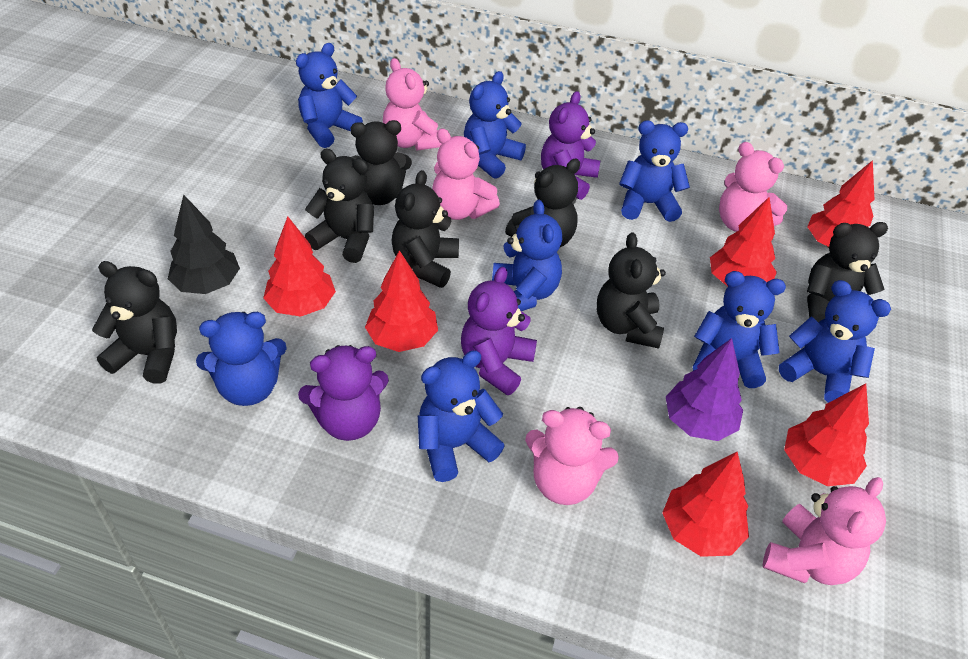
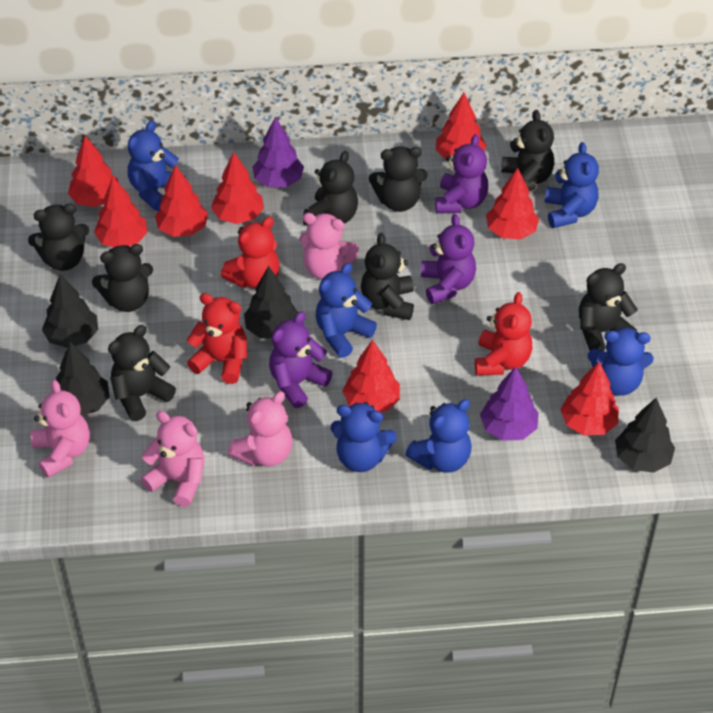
black teddy bear: 7 -> 8
black tree: 1 -> 4
blue teddy bear: 8 -> 6
pink teddy bear: 5 -> 4
purple tree: 1 -> 2
red teddy bear: 0 -> 3
red tree: 6 -> 8

